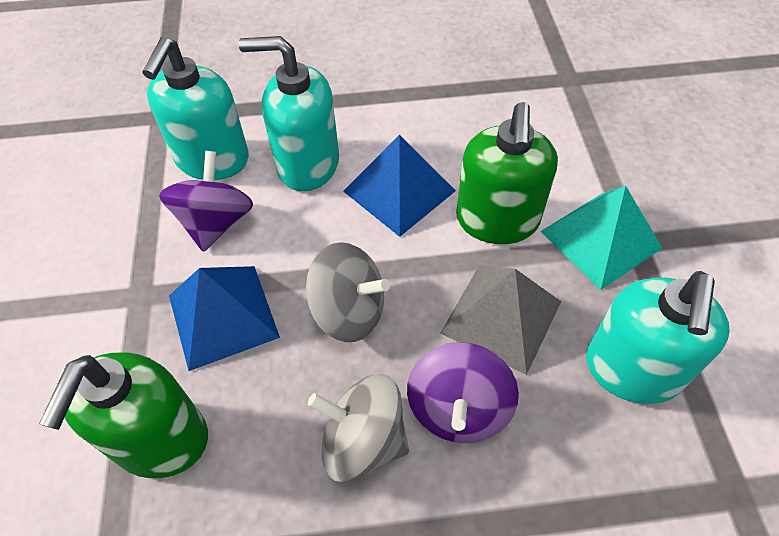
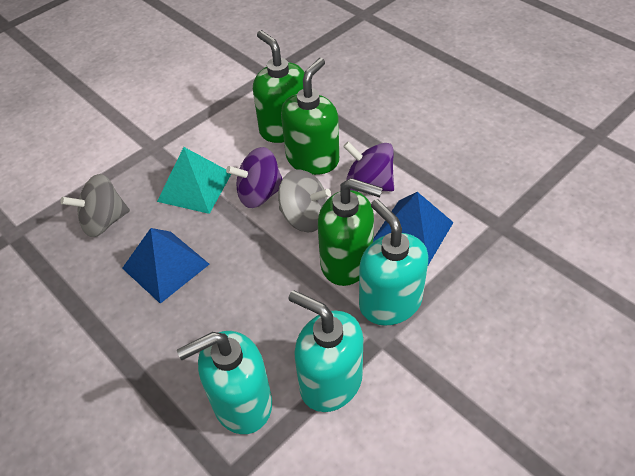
green soap dispenser: 2 -> 3
grey pyramid: 1 -> 0

